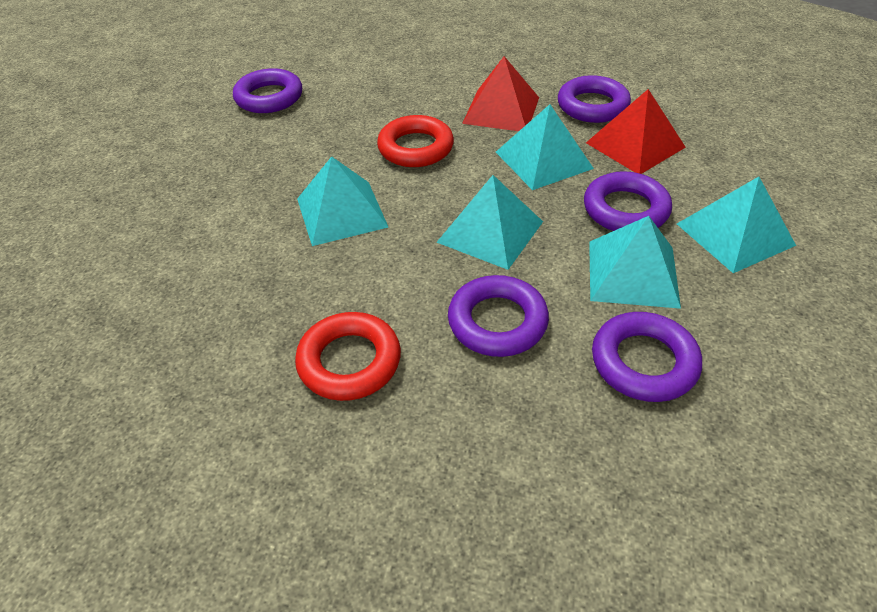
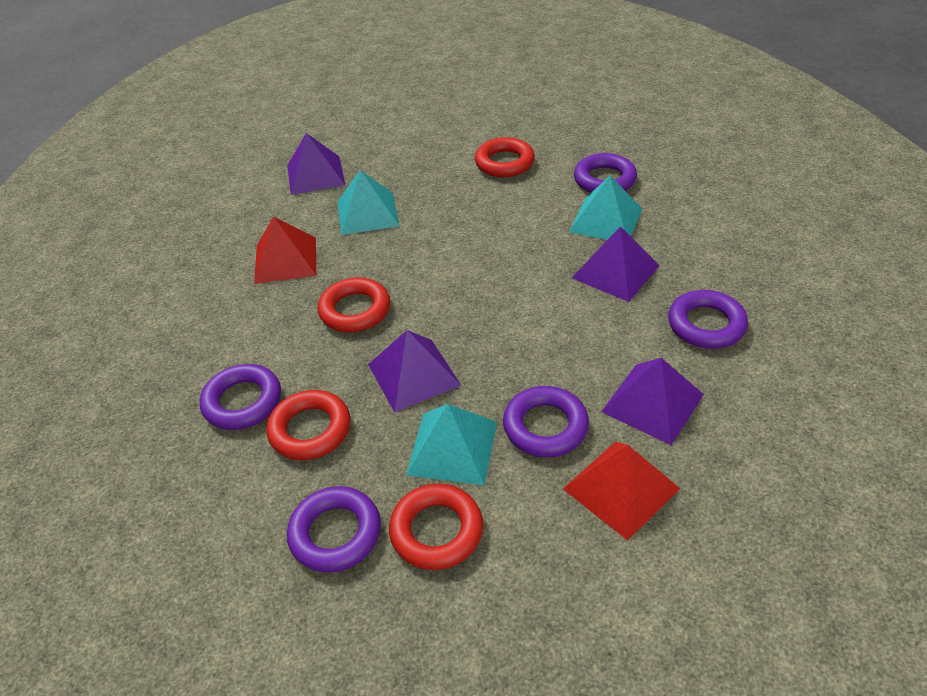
purple pyramid: 0 -> 4
red ring: 2 -> 4
turquoise pyramid: 5 -> 3

